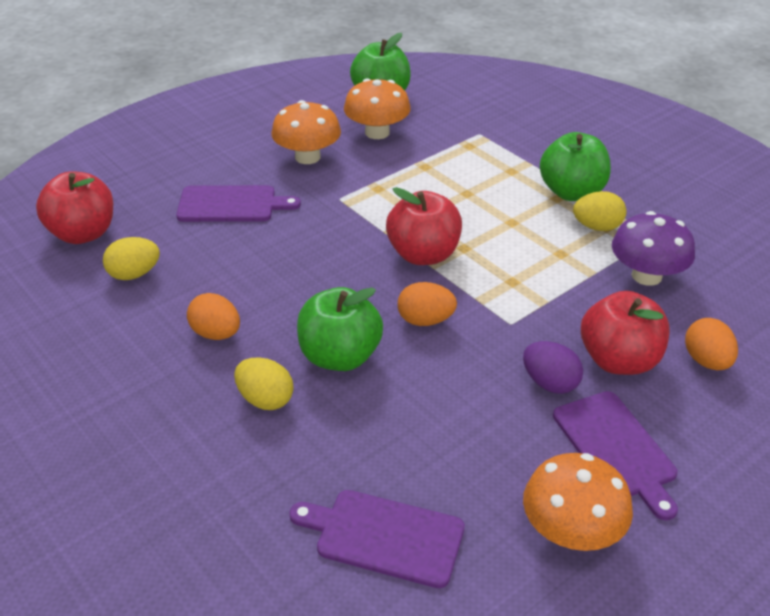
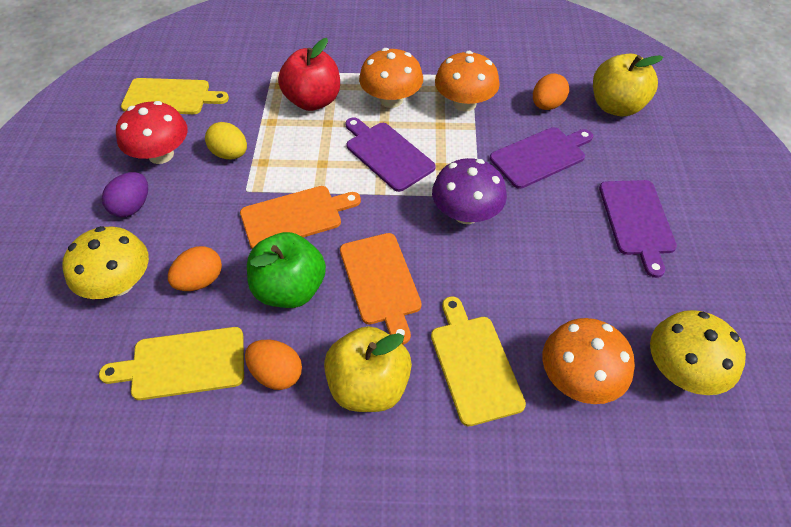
green apple: 3 -> 1
orange cutting board: 0 -> 2
red apple: 3 -> 1
red mushroom: 0 -> 1
yellow apple: 0 -> 2
yellow cutting board: 0 -> 3
yellow egg: 3 -> 1
yellow mushroom: 0 -> 2

